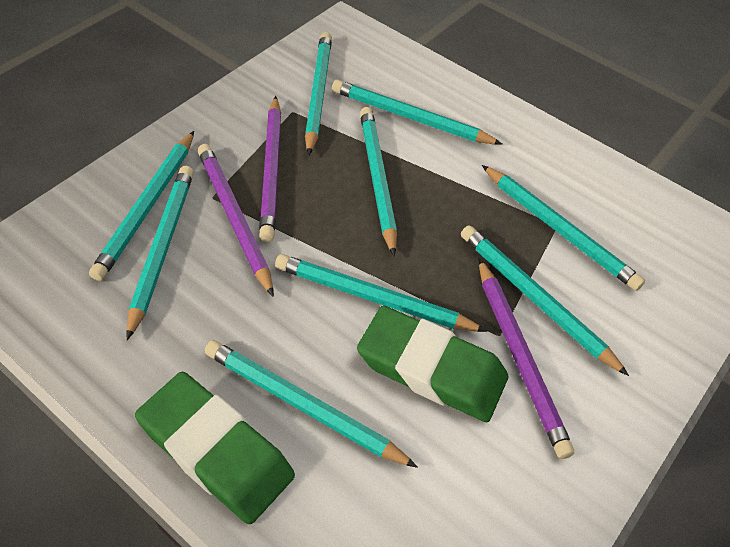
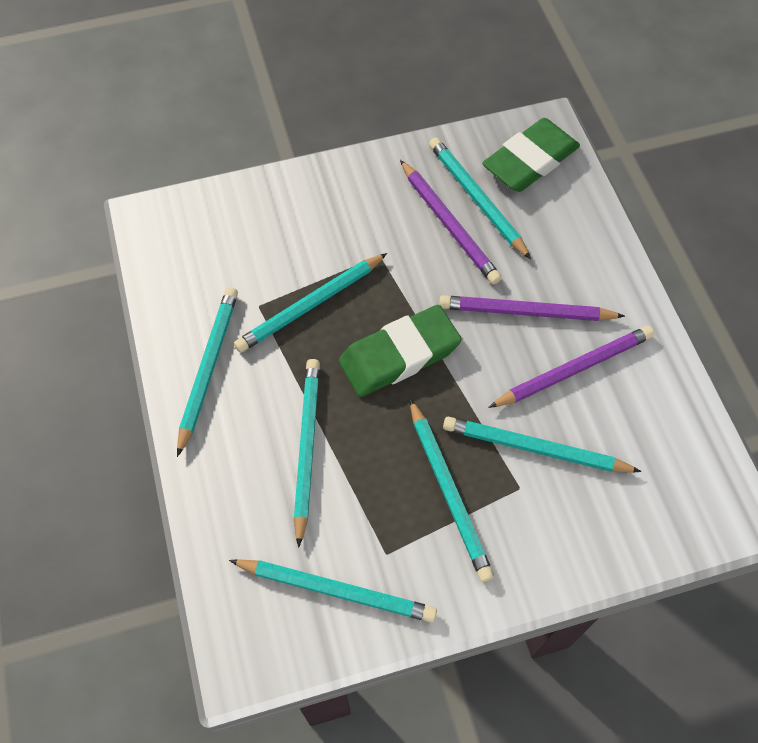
turquoise pencil: 9 -> 7

